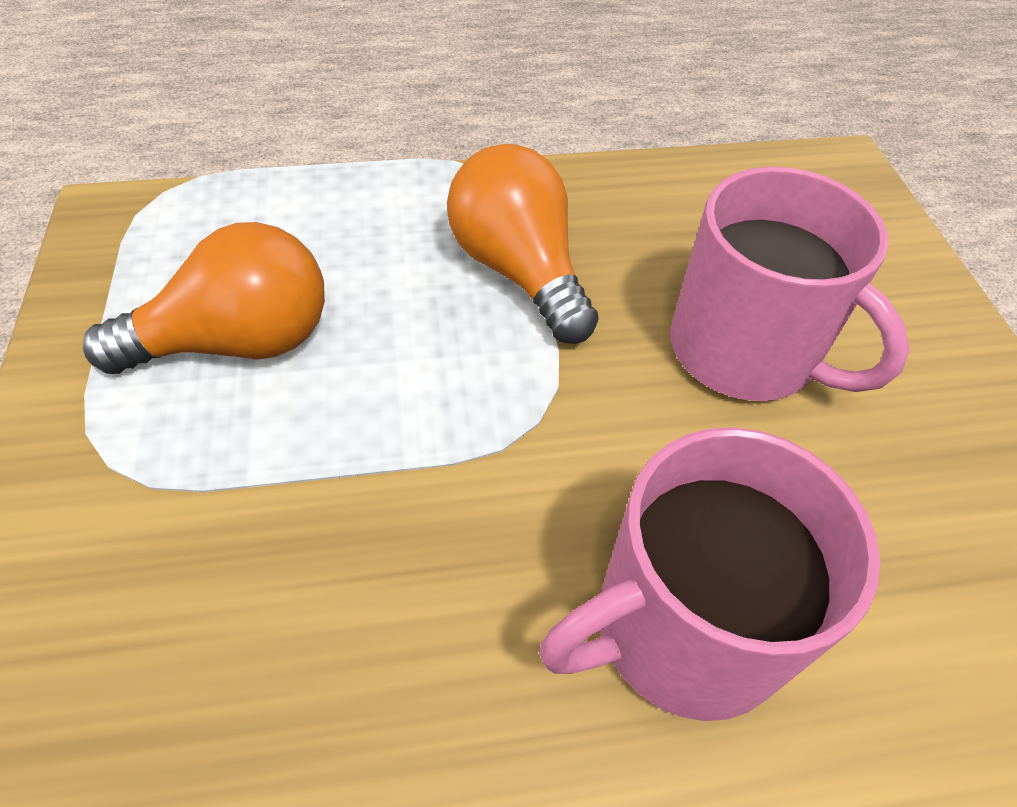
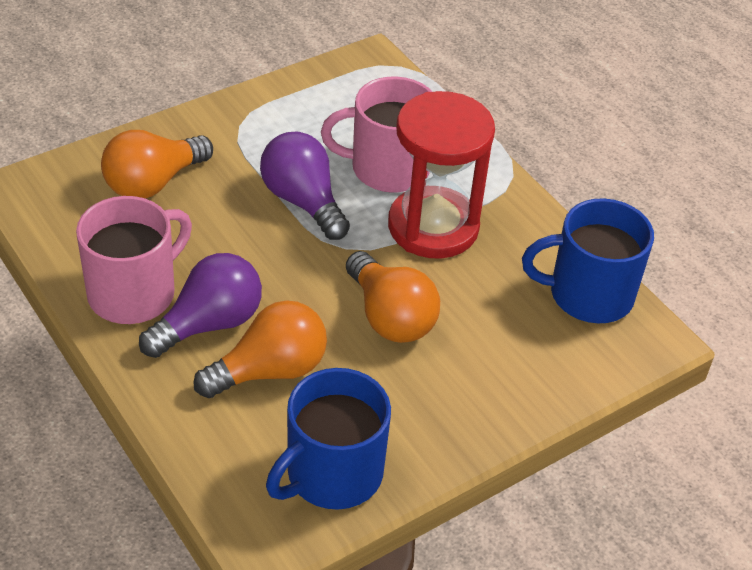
blue mug: 0 -> 2
orange light bulb: 2 -> 3
purple light bulb: 0 -> 2
red hourglass: 0 -> 1

